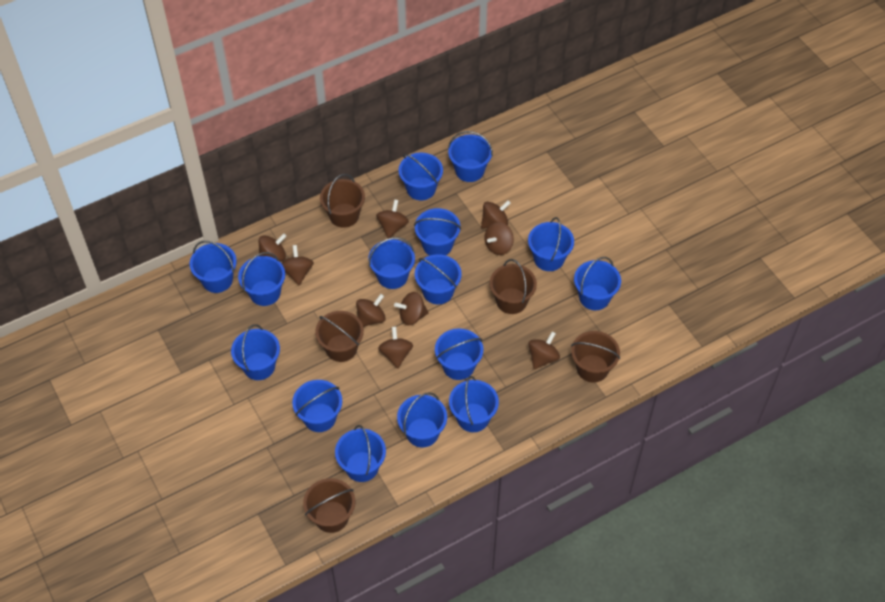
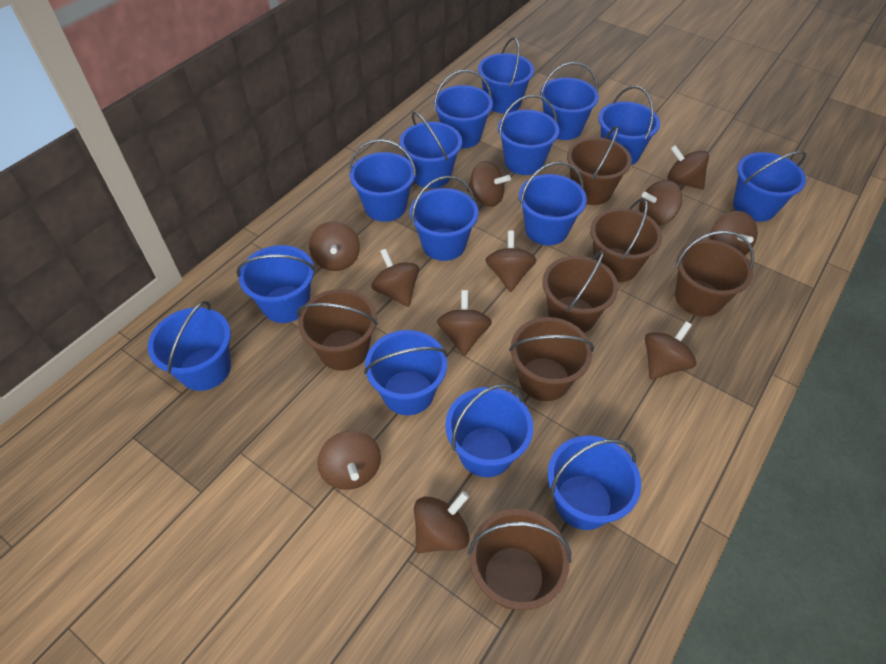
brown bucket: 5 -> 7
brown spinning top: 9 -> 11

